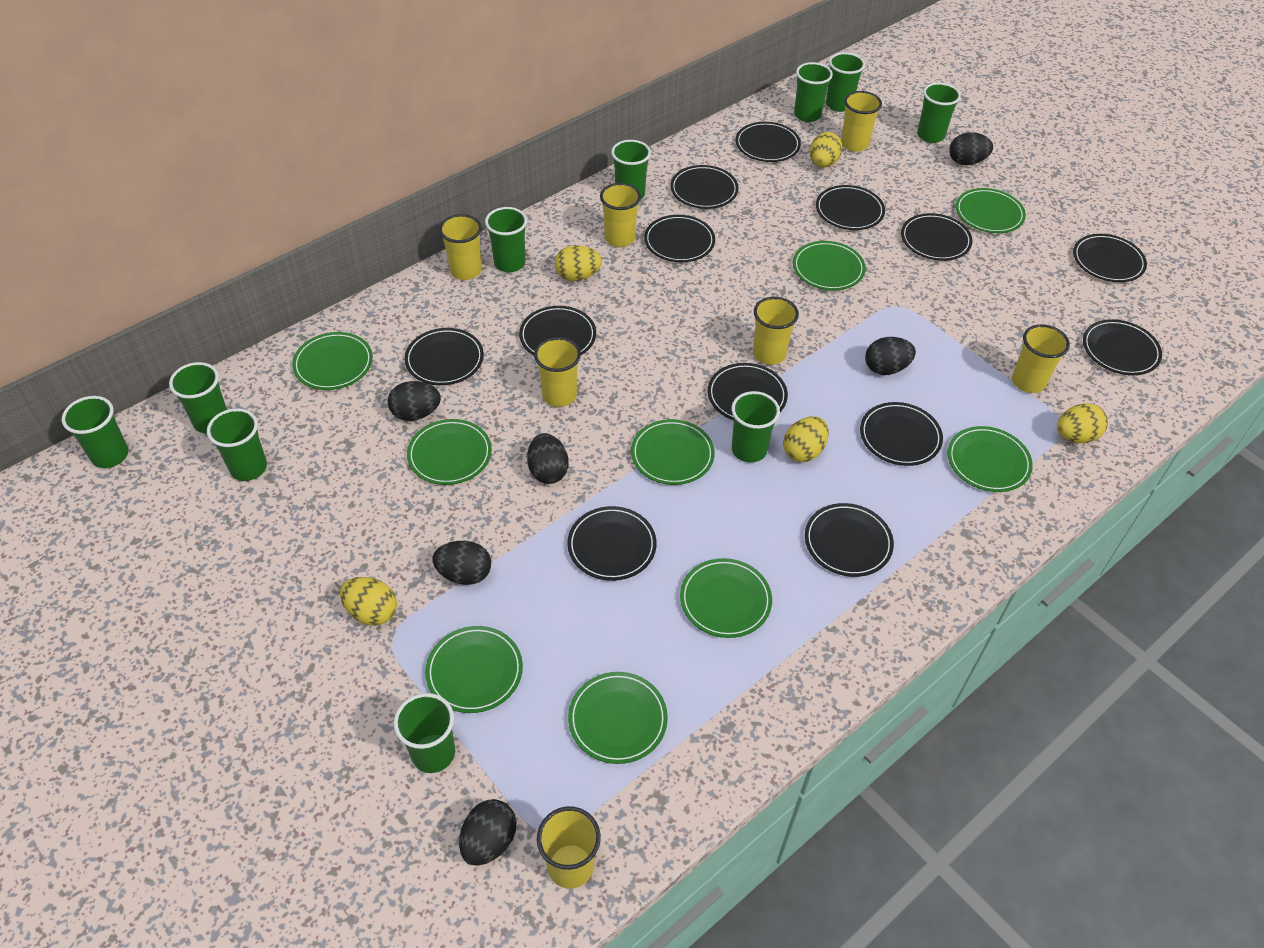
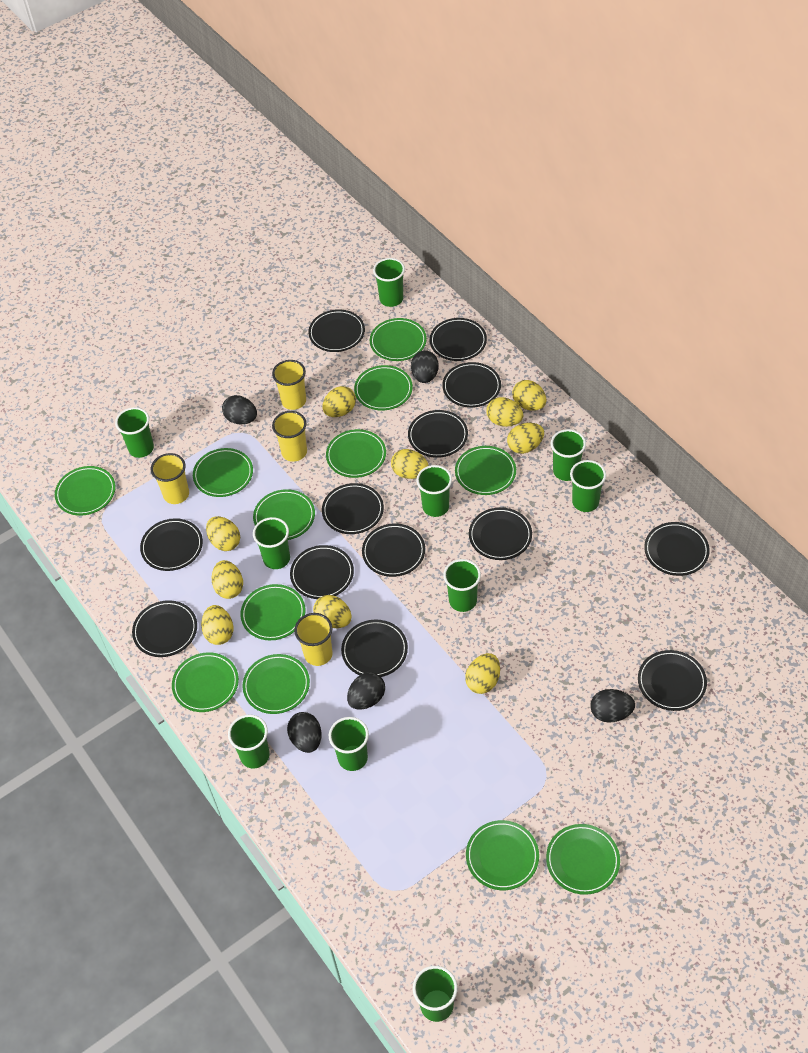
black egg: 6 -> 5
green plate: 9 -> 12
yellow cup: 7 -> 4
yellow egg: 5 -> 10

